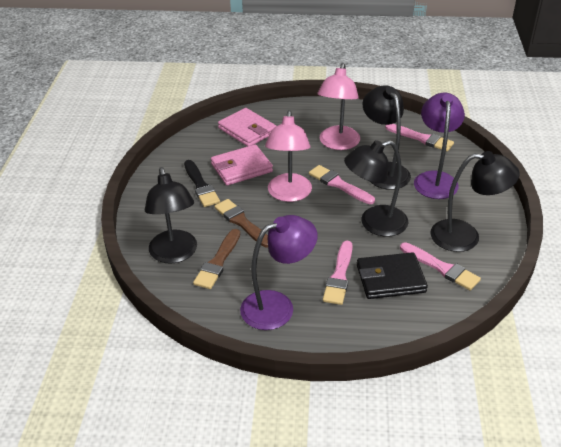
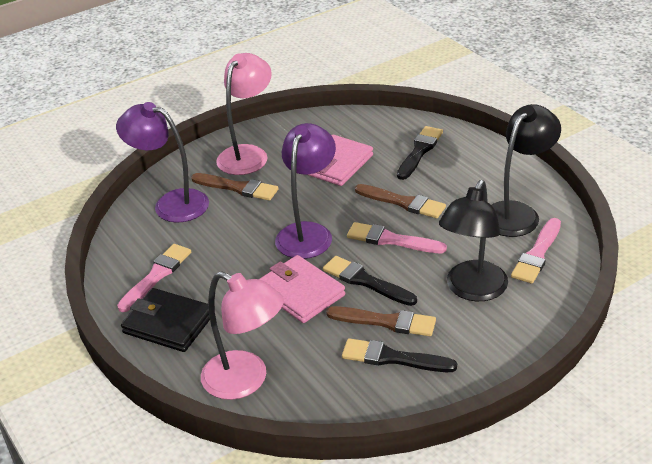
black brush: 1 -> 3
black lamp: 4 -> 2
brown brush: 2 -> 3
pink brush: 4 -> 3

